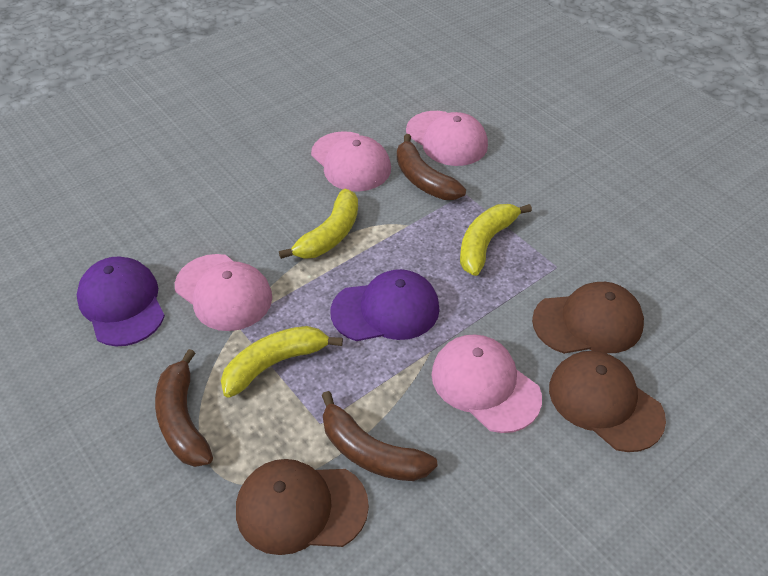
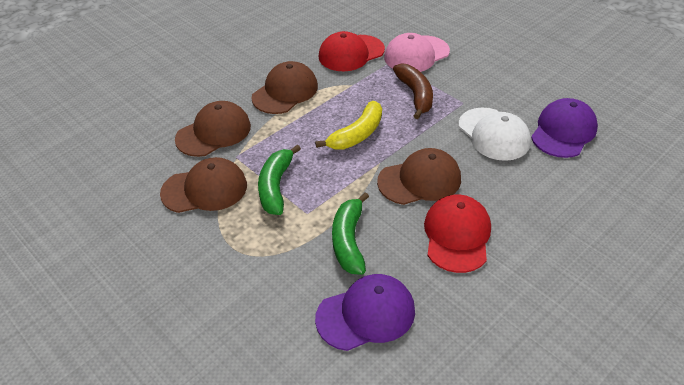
brown banana: 3 -> 1
brown cap: 3 -> 4
green banana: 0 -> 2
pink cap: 4 -> 1
red cap: 0 -> 2
white cap: 0 -> 1
yellow banana: 3 -> 1

